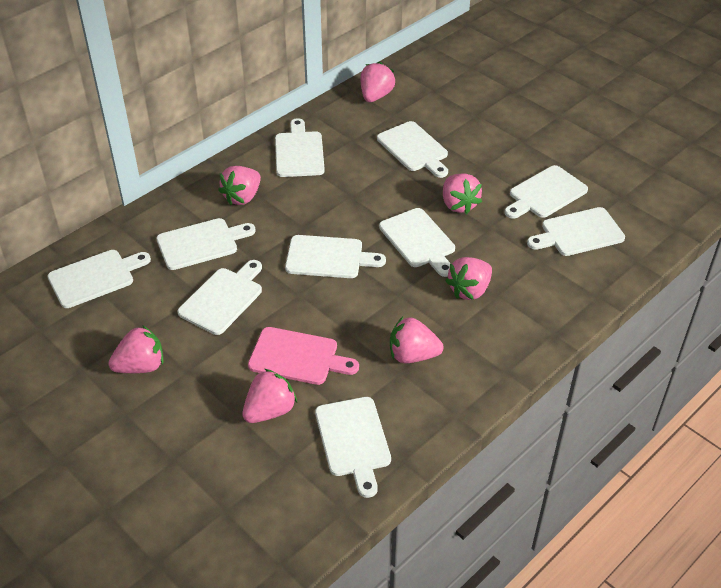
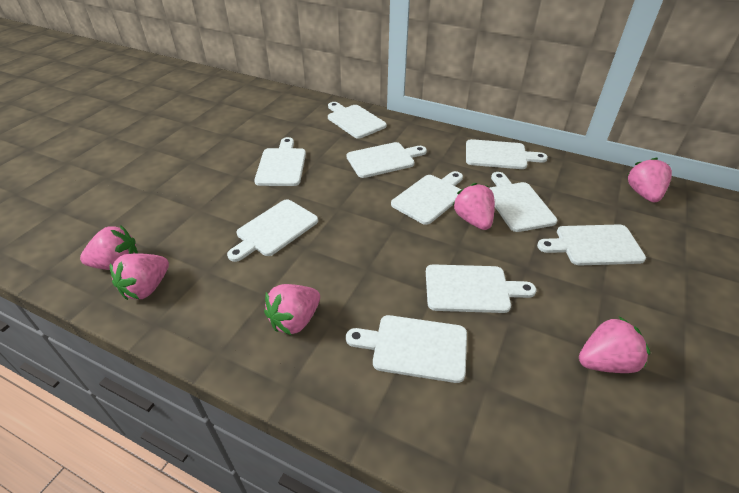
pink cutting board: 1 -> 0
pink strawberry: 7 -> 6

